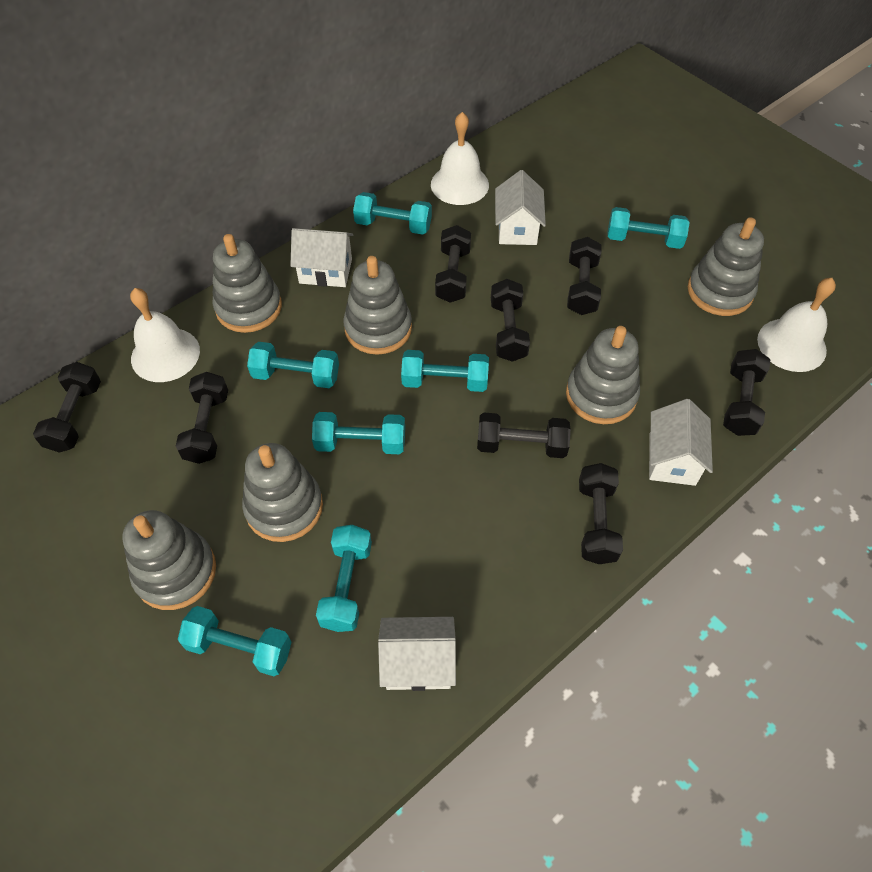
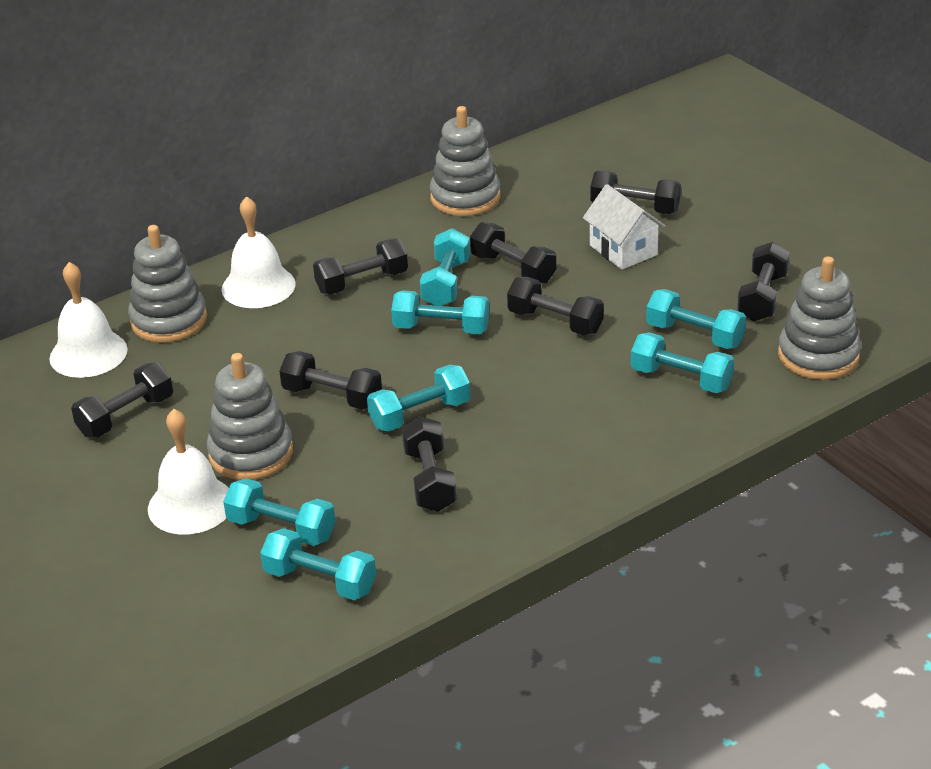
grey stacking toy: 6 -> 4
white house: 4 -> 1

